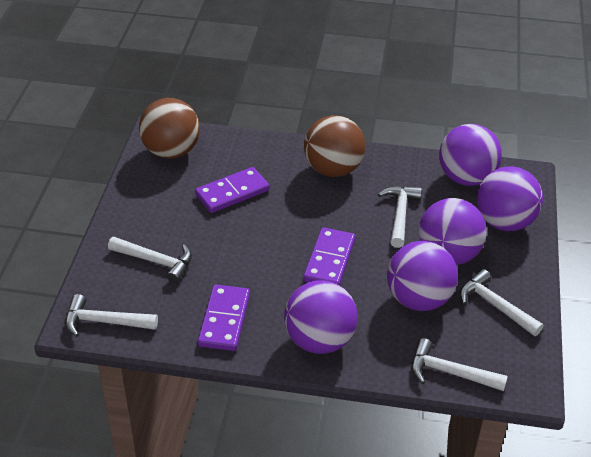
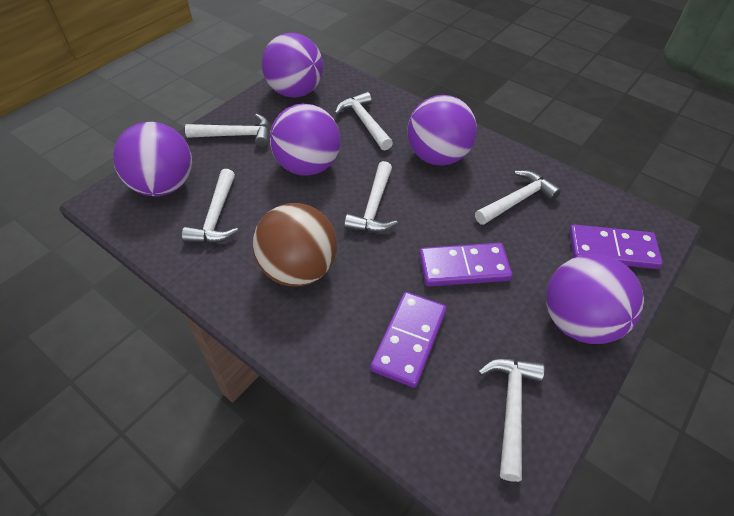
brown ball: 2 -> 1
white hammer: 5 -> 6

